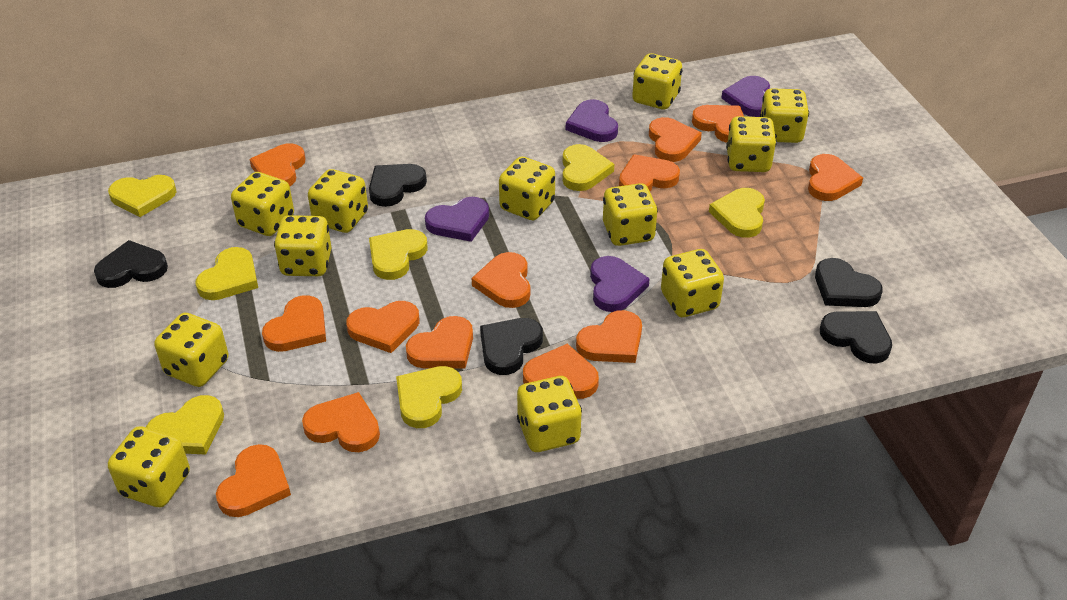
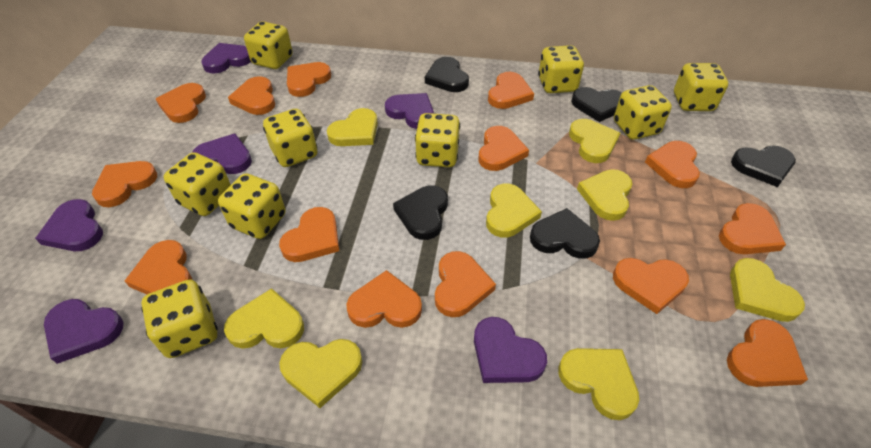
orange heart: 13 -> 14
purple heart: 4 -> 6
yellow dice: 12 -> 9
yellow heart: 7 -> 8

